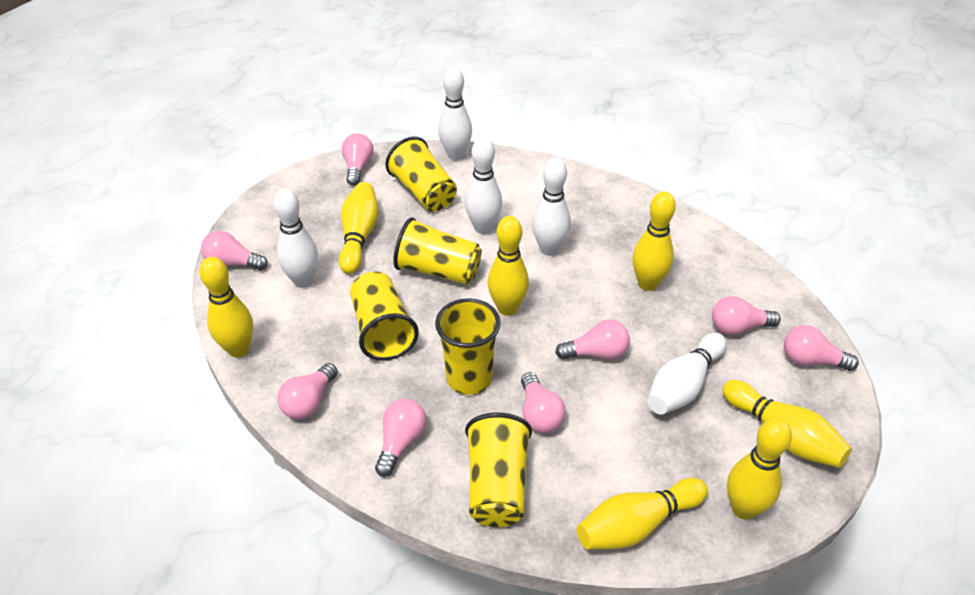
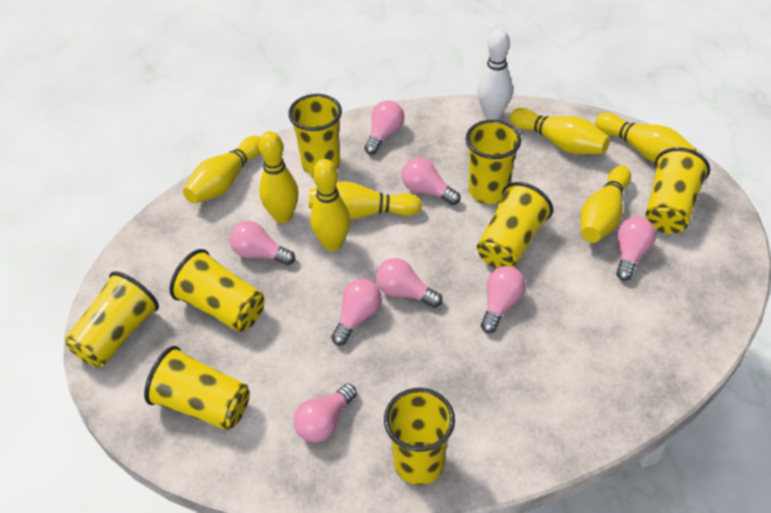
white bowling pin: 5 -> 1
yellow cup: 5 -> 8

